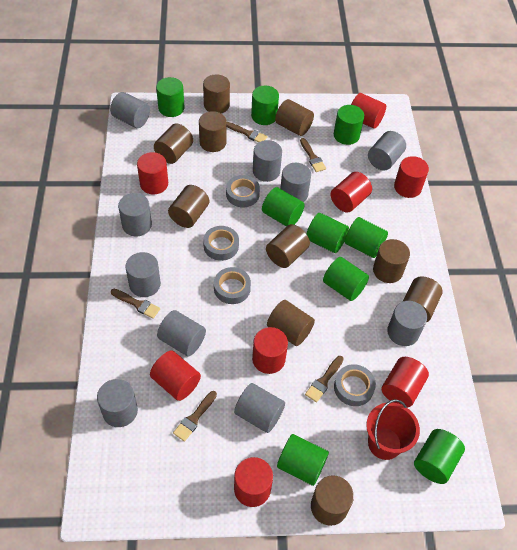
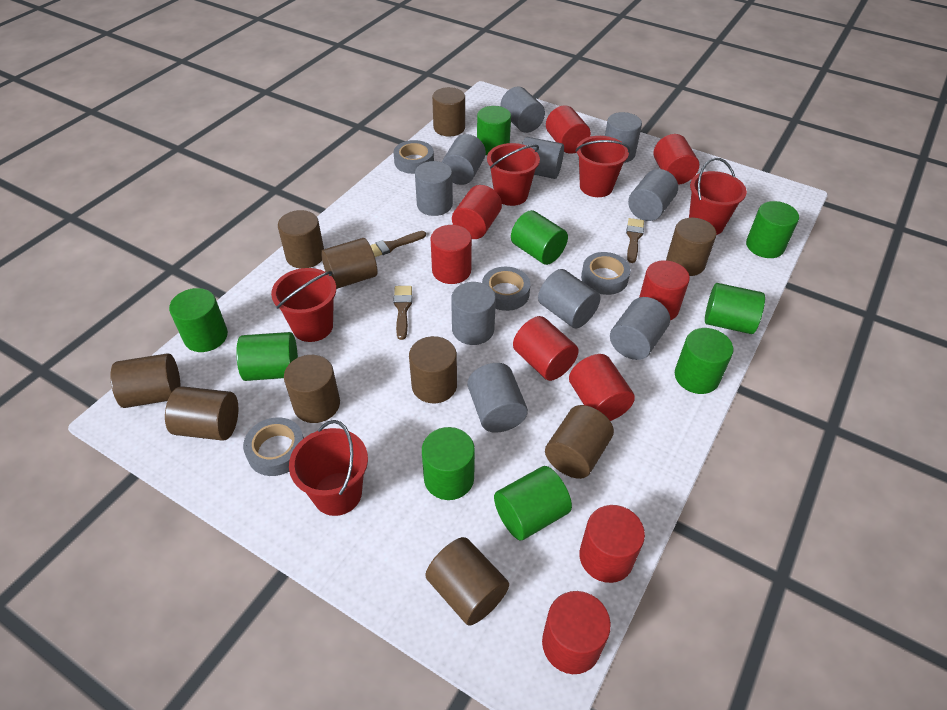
brown brush: 5 -> 3
red bucket: 1 -> 5
red cylinder: 8 -> 9

